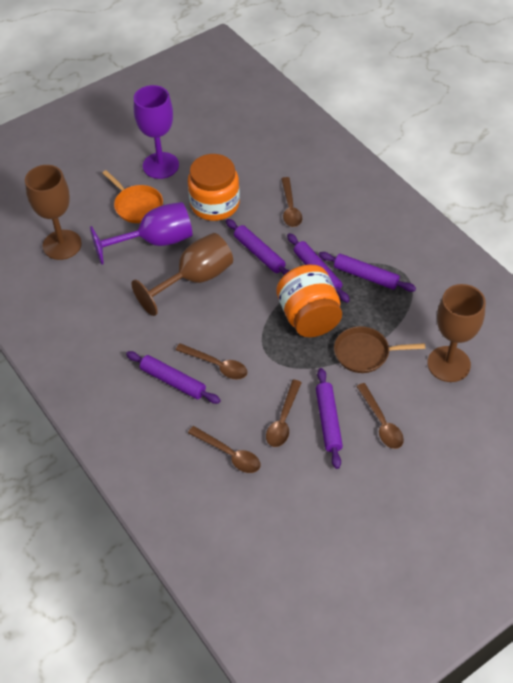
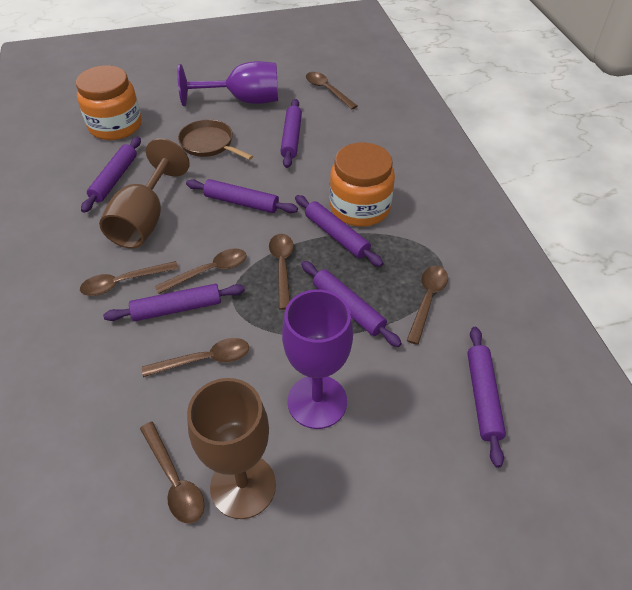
brown goblet: 3 -> 2
brown spoon: 5 -> 7
orange pan: 1 -> 0
purple rolling pin: 5 -> 7

